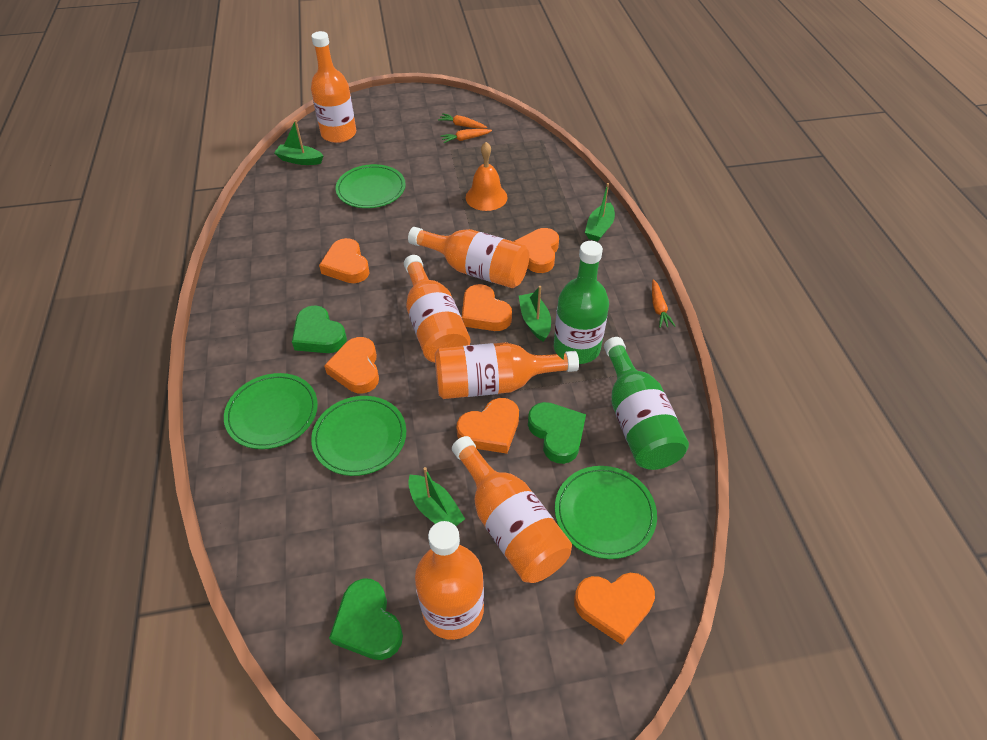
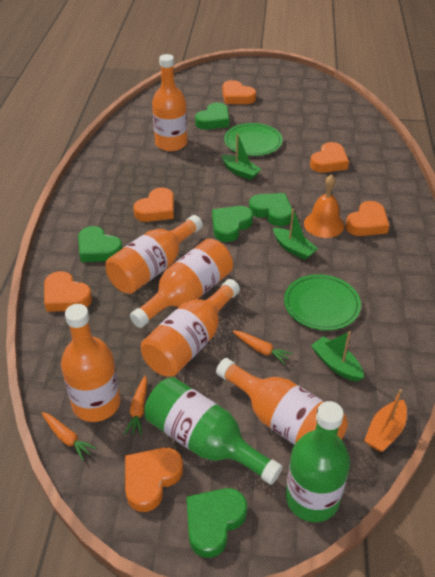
green boat: 4 -> 3
green heart: 3 -> 5
green plate: 4 -> 2
orange boat: 0 -> 1

